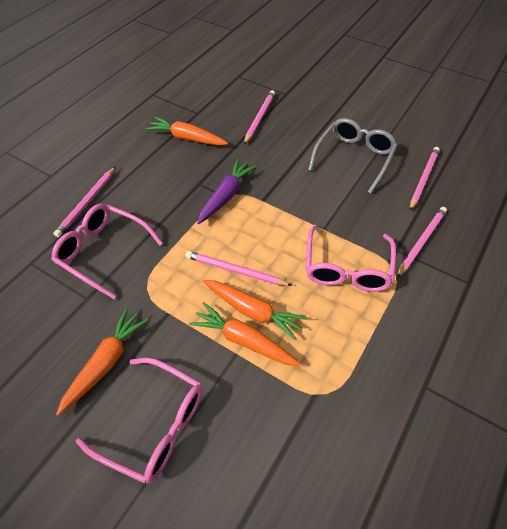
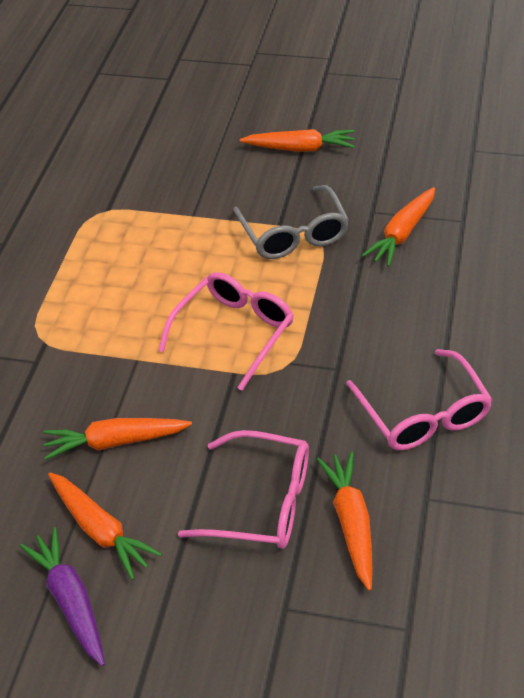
orange carrot: 4 -> 5
pink pencil: 5 -> 0

